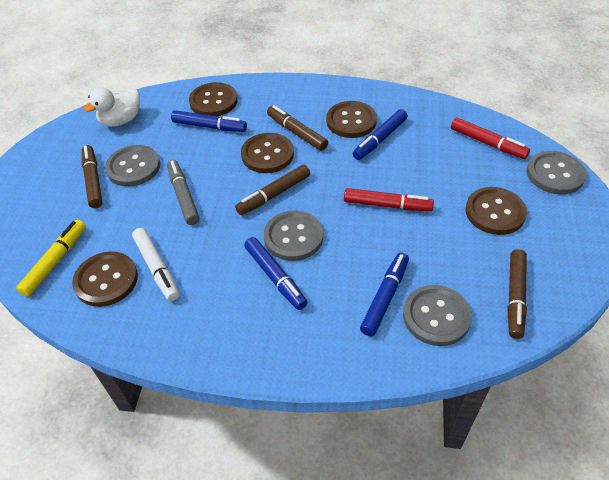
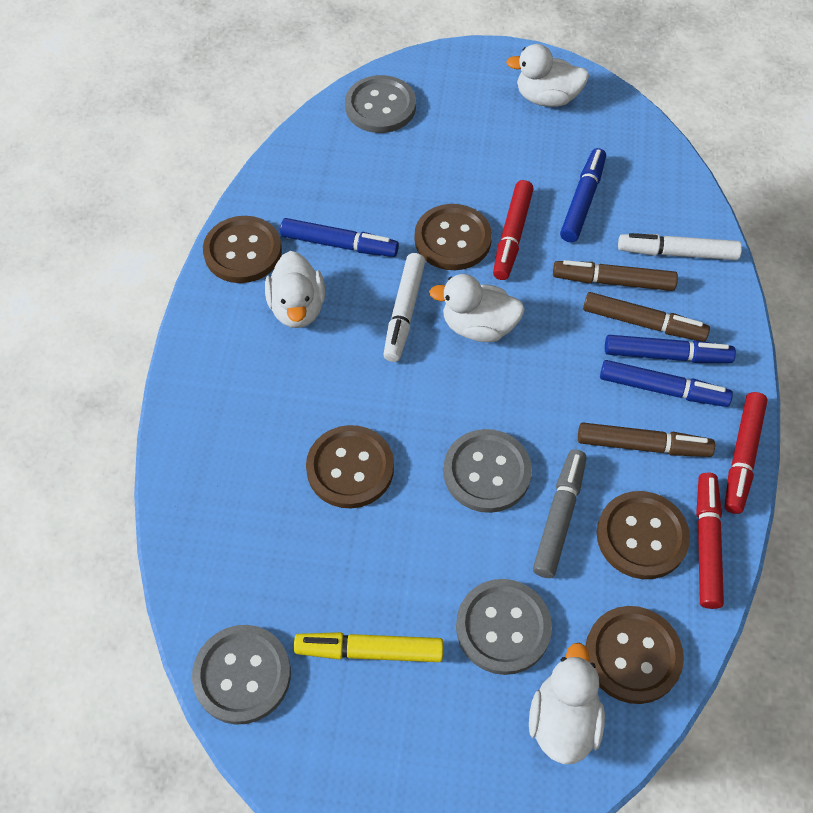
brown marker: 4 -> 3
red marker: 2 -> 3
white duck: 1 -> 4
white marker: 1 -> 2

